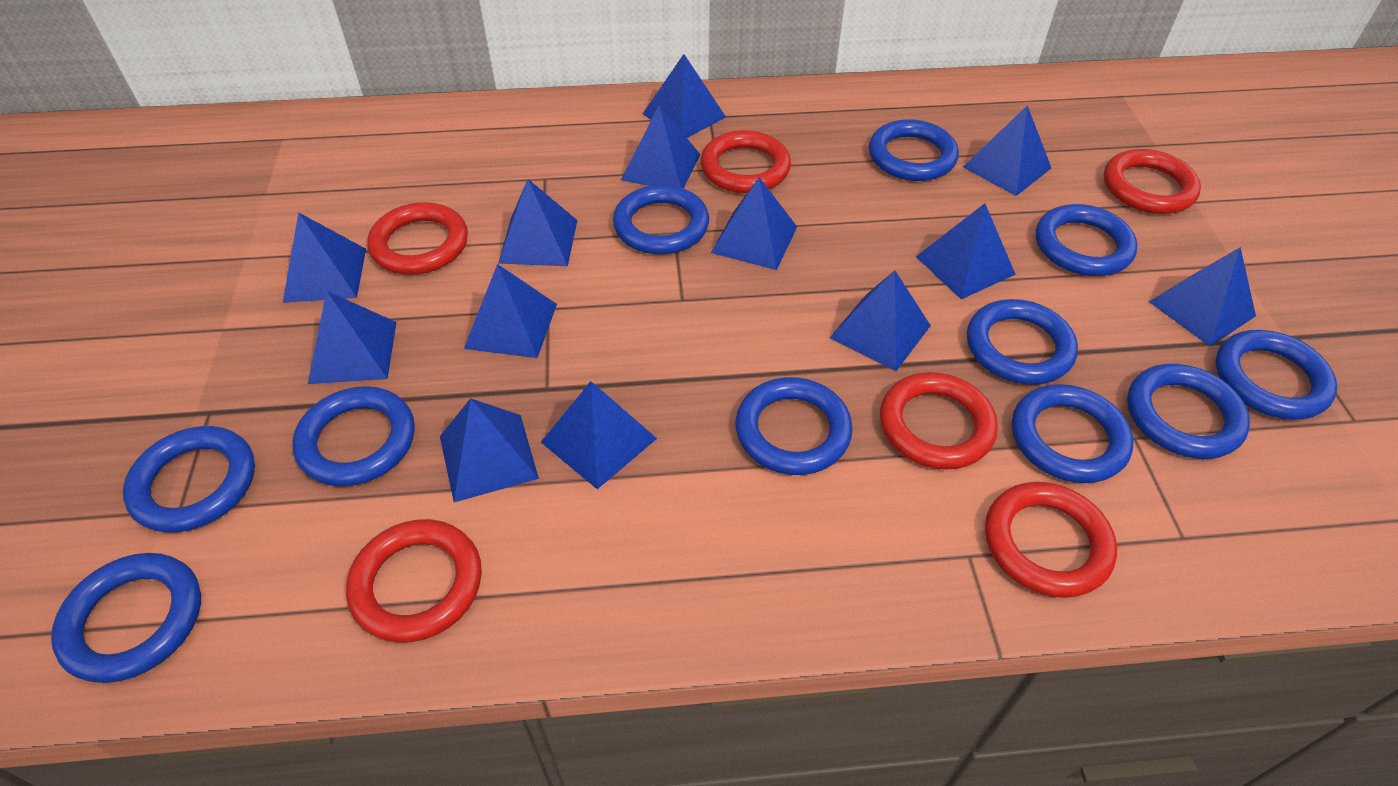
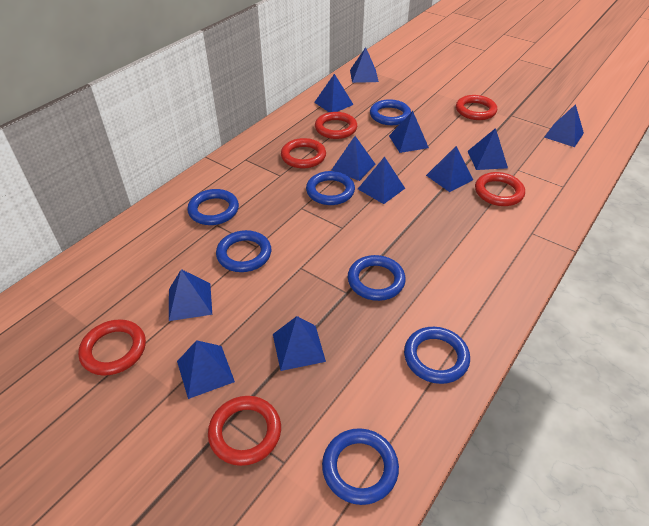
blue pyramid: 13 -> 11
blue ring: 11 -> 7

